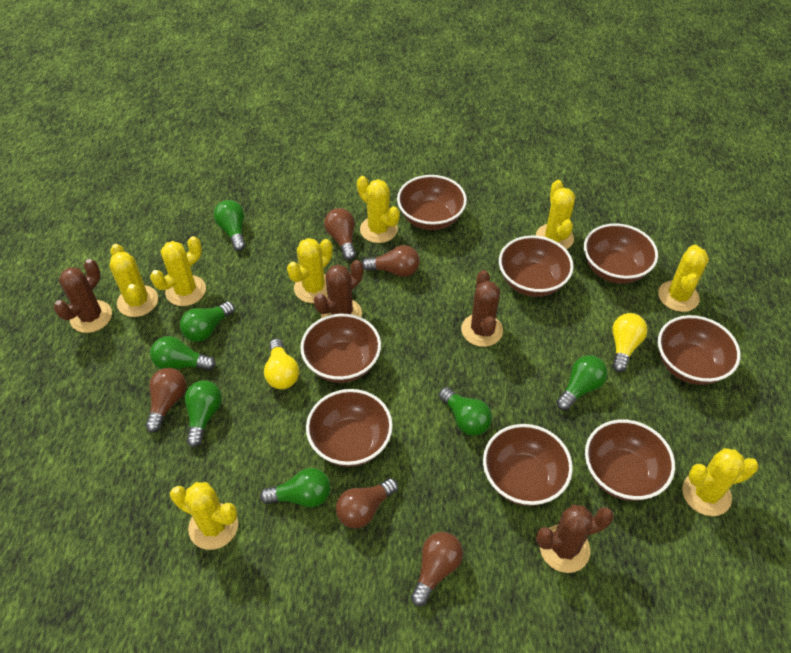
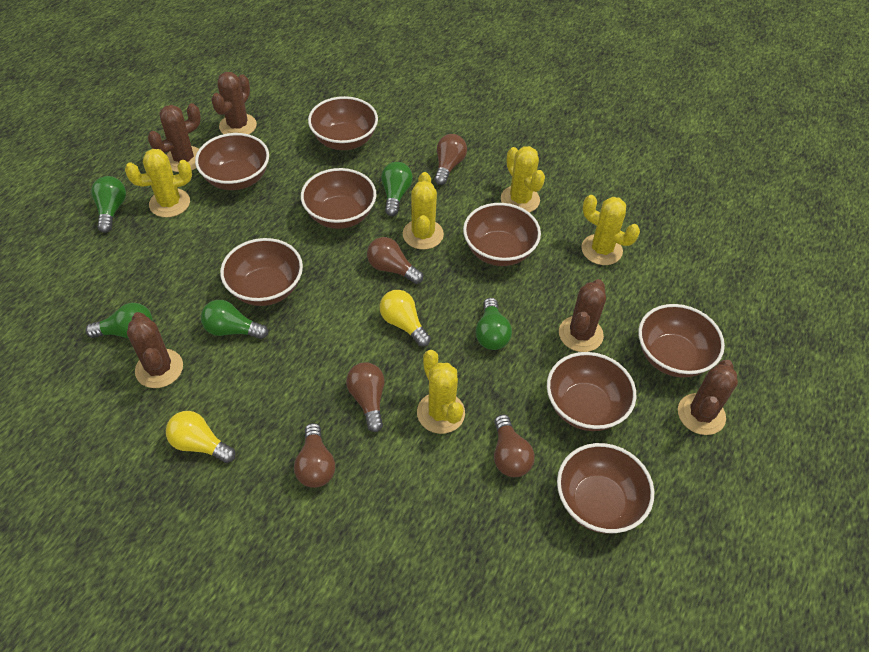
brown cactus: 4 -> 5
green light bulb: 7 -> 5
yellow cactus: 8 -> 5

